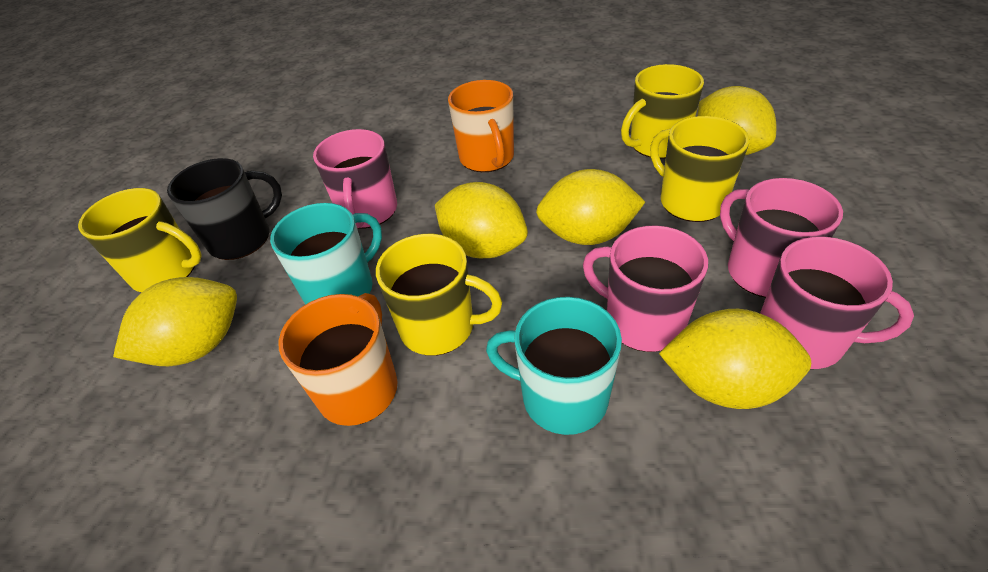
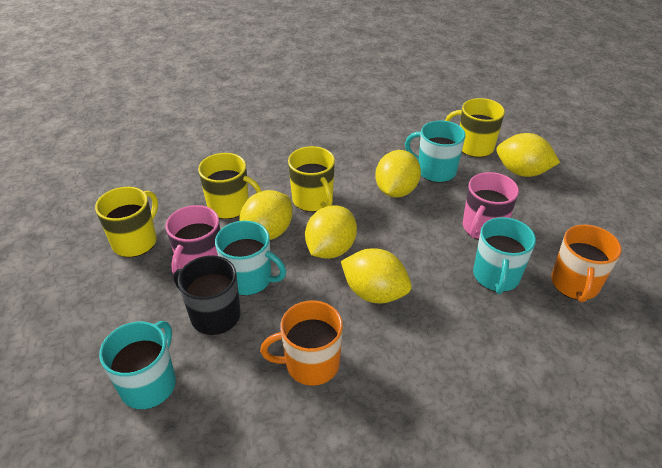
pink mug: 4 -> 2
turquoise mug: 2 -> 4

